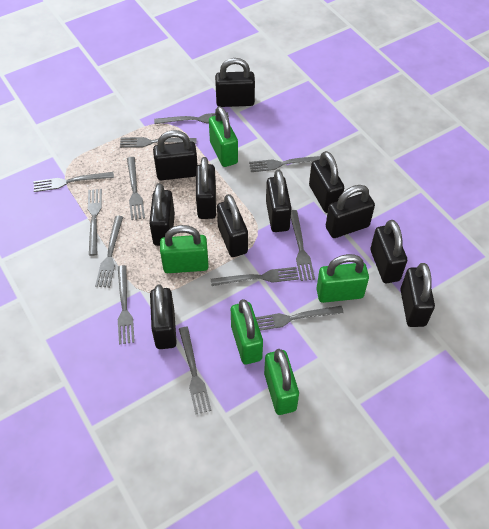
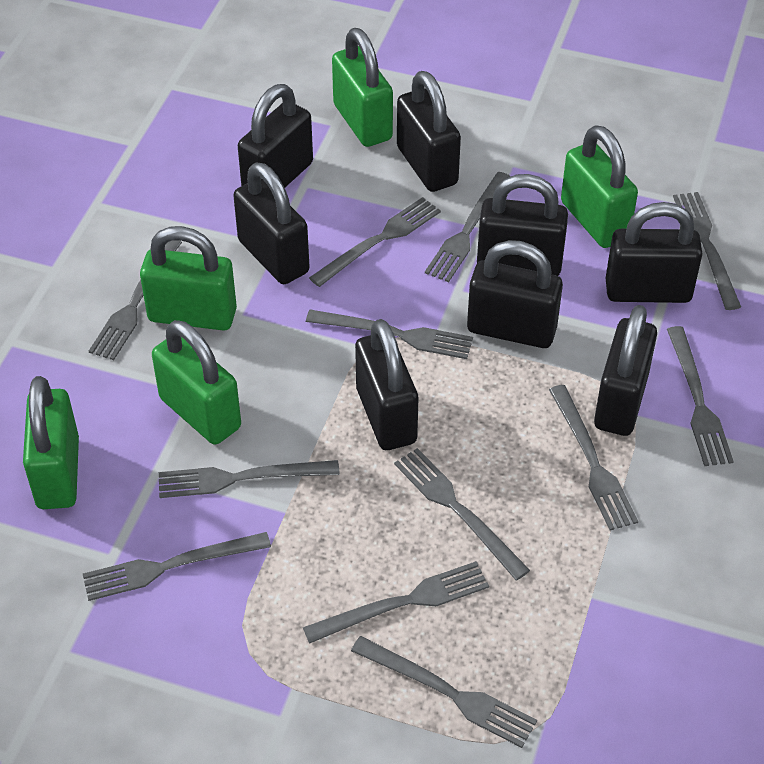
black padlock: 11 -> 8

